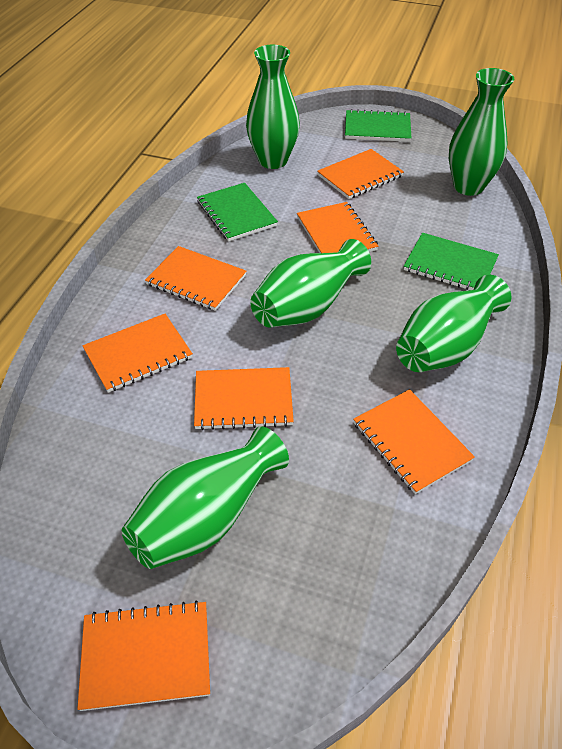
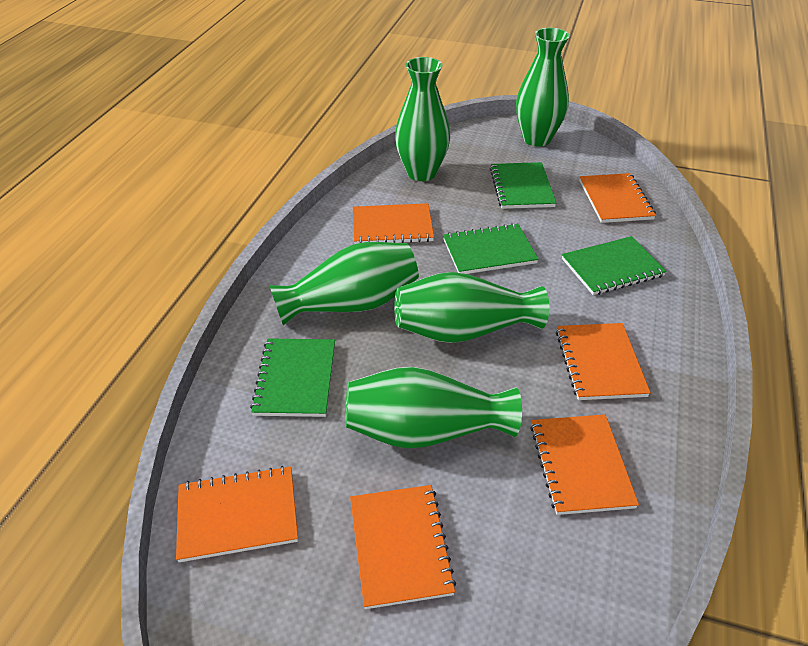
green notebook: 3 -> 4
orange notebook: 7 -> 6

